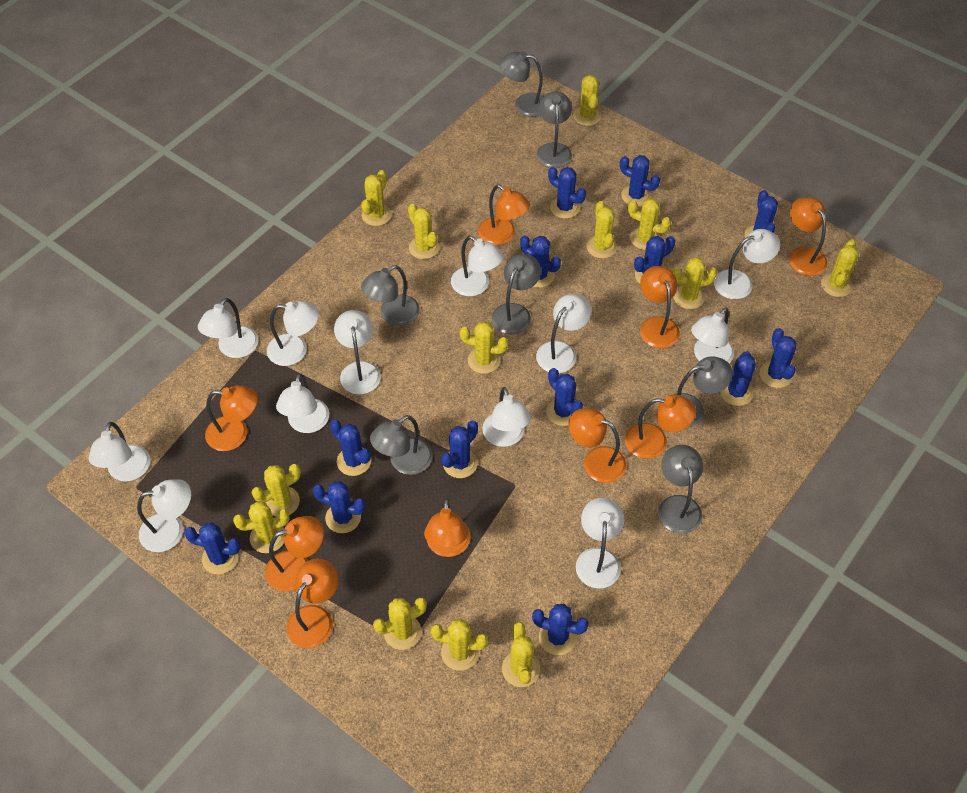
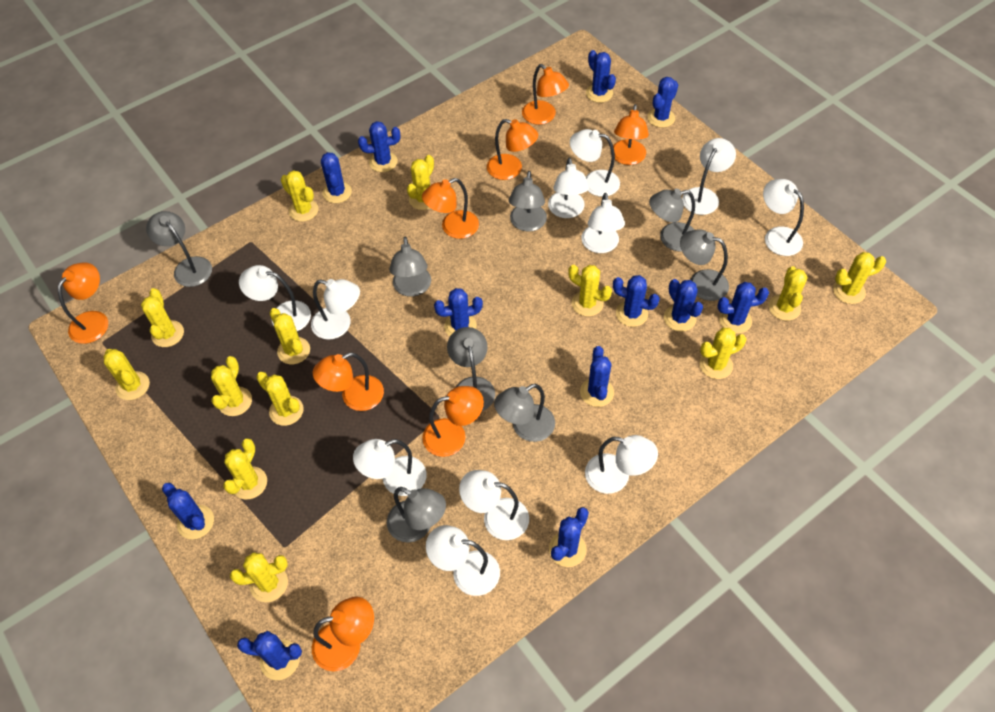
blue cactus: 13 -> 12
grey lamp: 7 -> 8
orange lamp: 9 -> 8
white lamp: 12 -> 11

